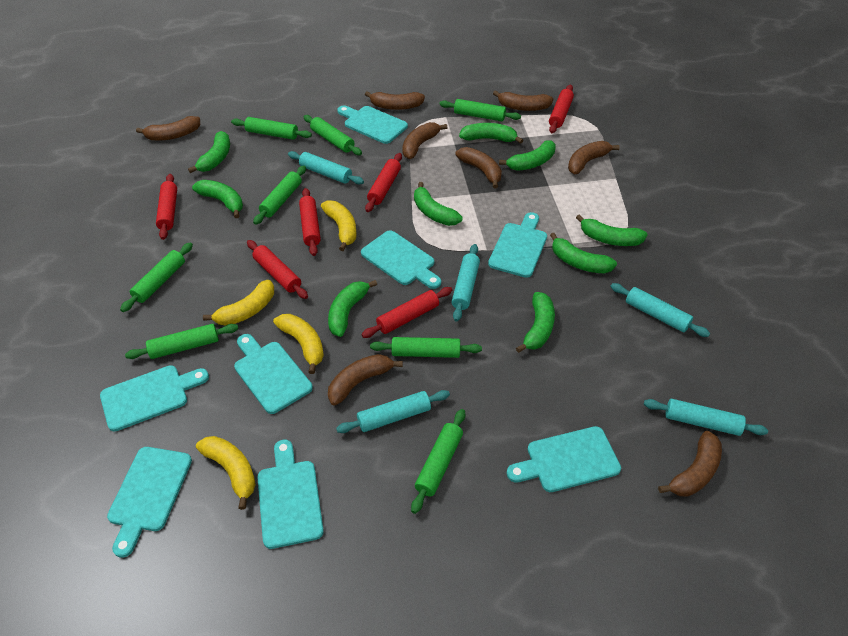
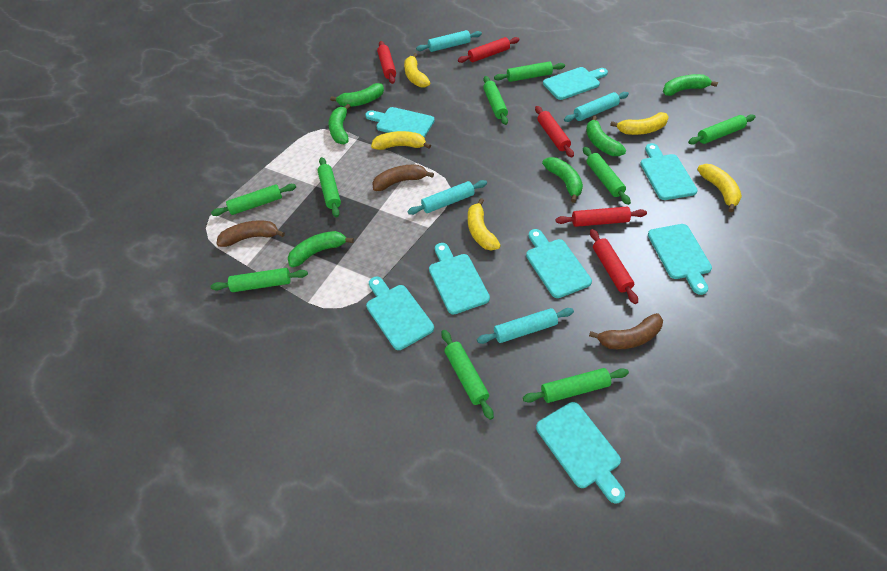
brown banana: 8 -> 3
green banana: 9 -> 6
green rolling pin: 8 -> 9
red rolling pin: 6 -> 5
turquoise rolling pin: 5 -> 4
yellow banana: 4 -> 5

